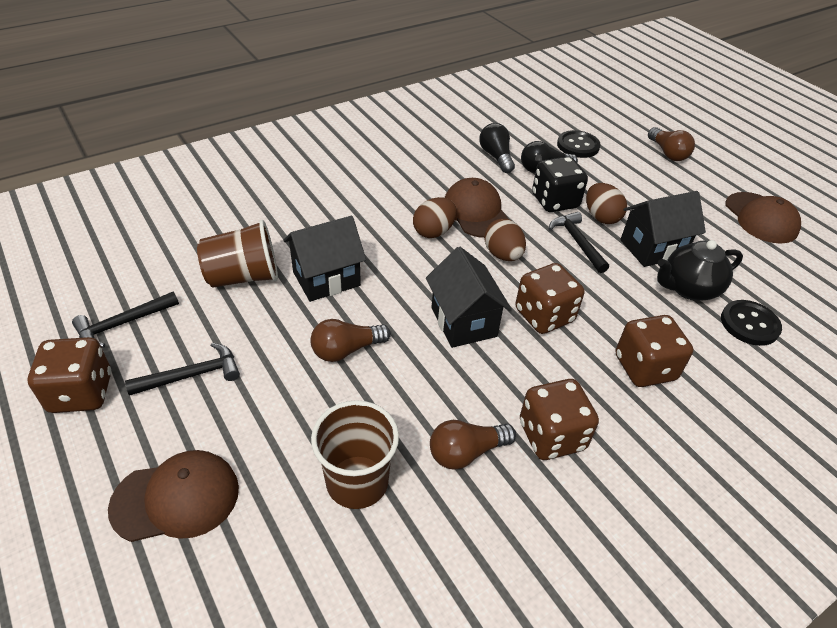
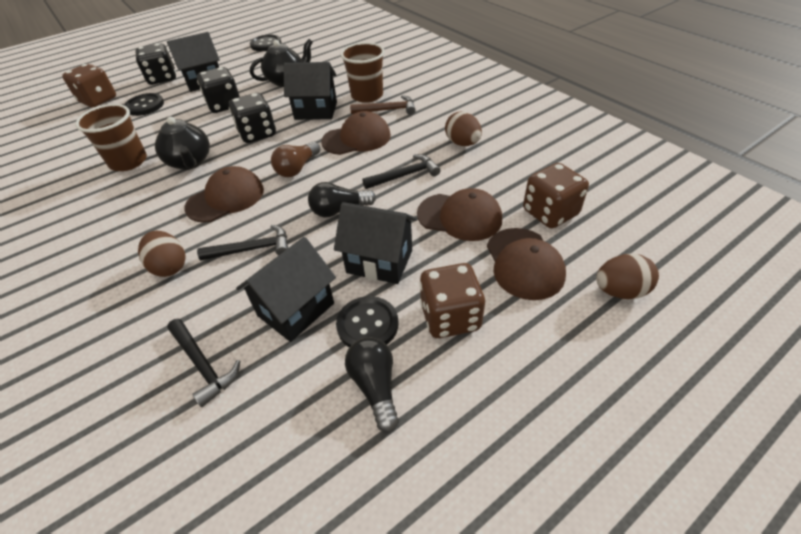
black button: 2 -> 3
black dice: 1 -> 3
black house: 3 -> 4
black teapot: 1 -> 2
brown cap: 3 -> 4
brown dice: 4 -> 3
brown hammer: 0 -> 1
brown light bulb: 3 -> 1

